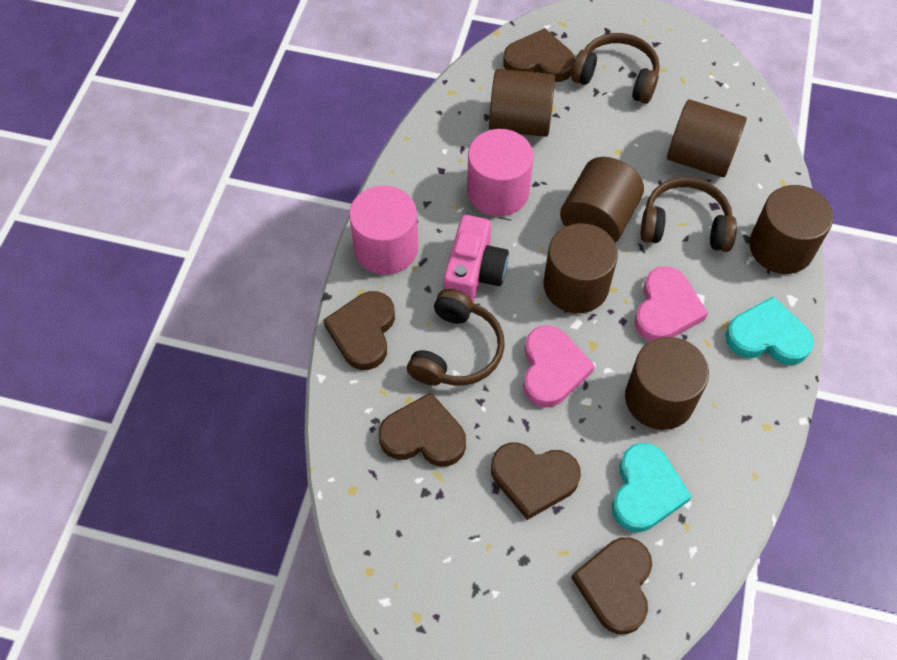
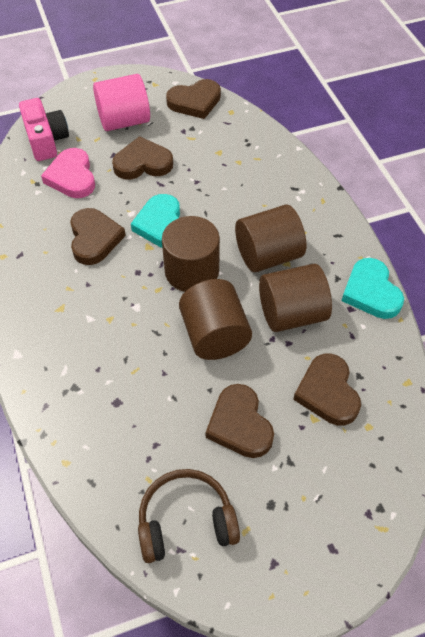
brown cylinder: 6 -> 4
brown headphones: 3 -> 1
pink cylinder: 2 -> 1
pink heart: 2 -> 1

